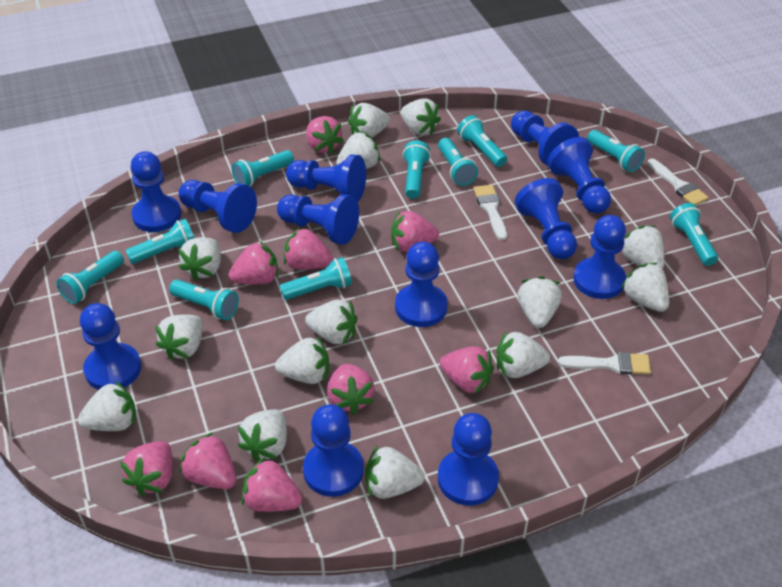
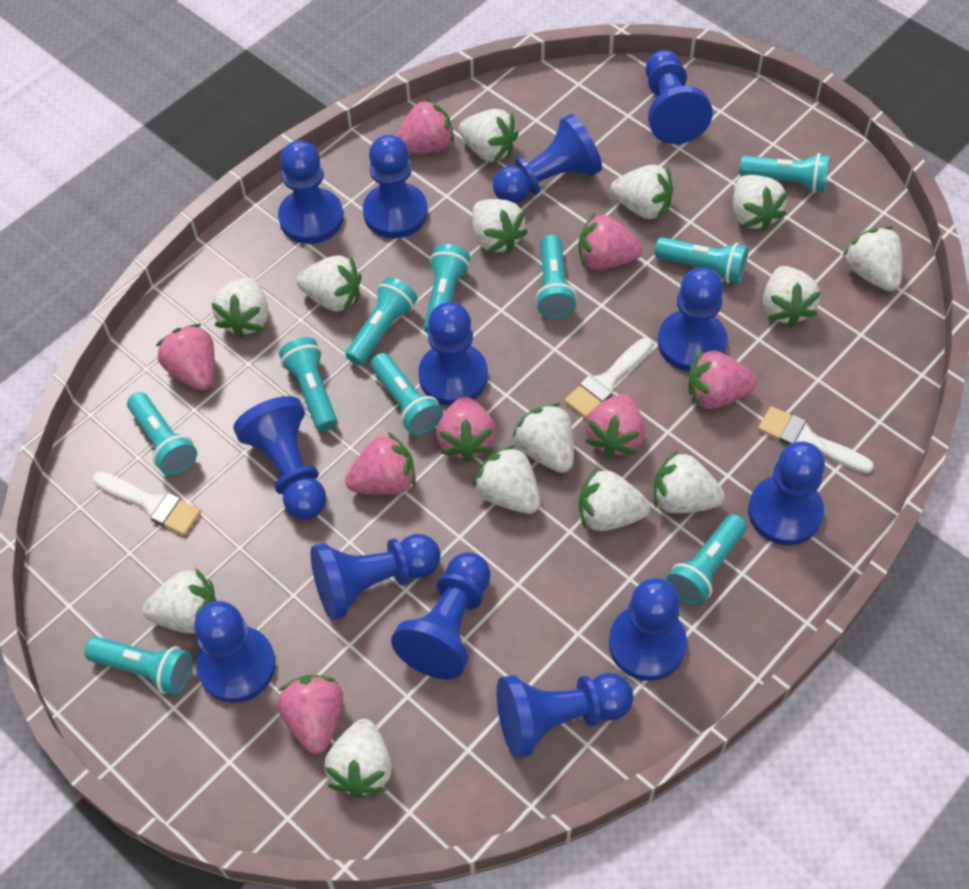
blue pawn: 12 -> 13
pink strawberry: 9 -> 8

